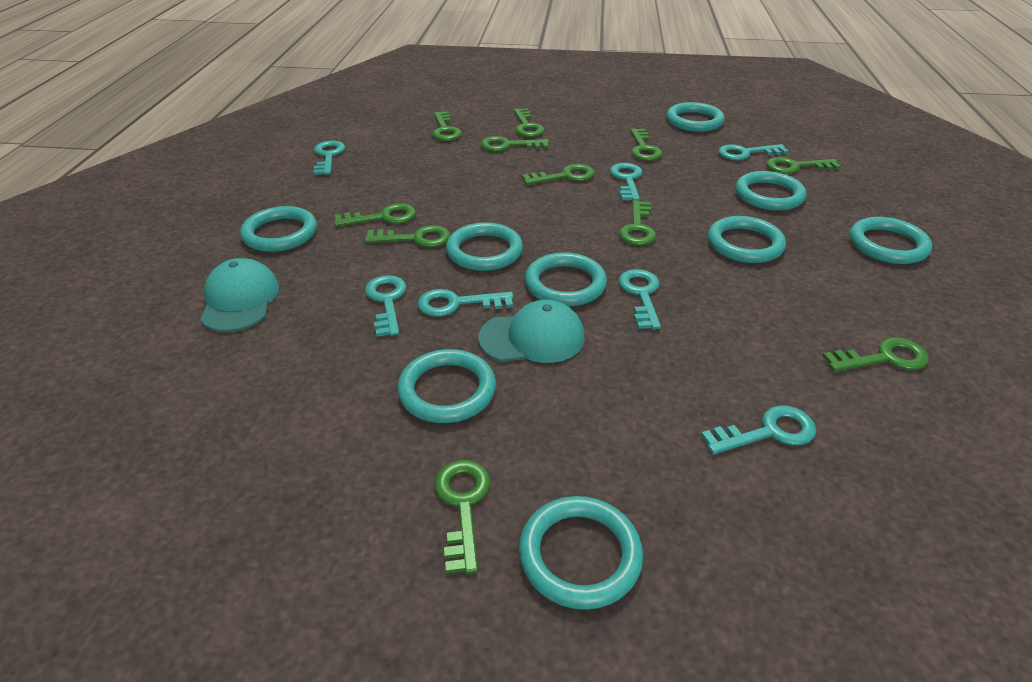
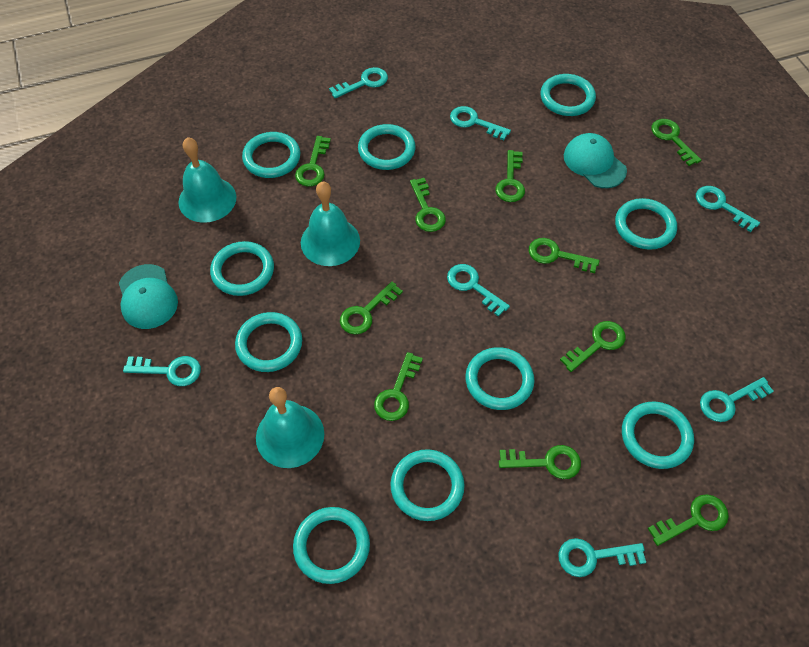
green key: 11 -> 10
turquoise bell: 0 -> 3
turquoise ring: 9 -> 10

